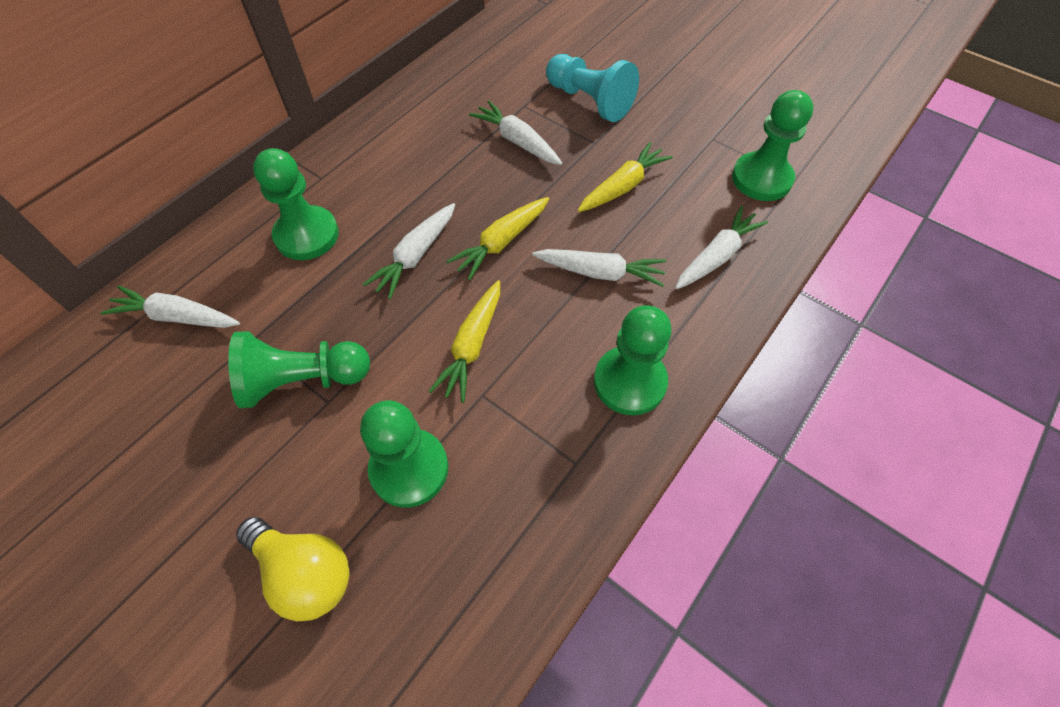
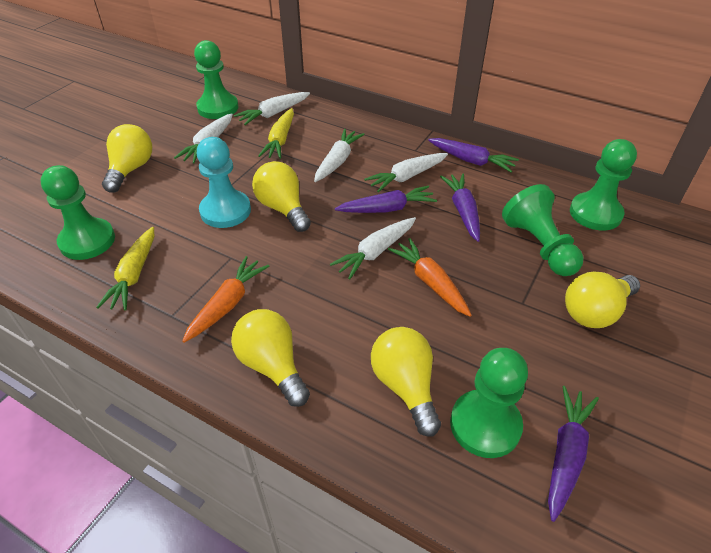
orange carrot: 0 -> 2
purple carrot: 0 -> 4
yellow carrot: 3 -> 2
yellow light bulb: 1 -> 5

